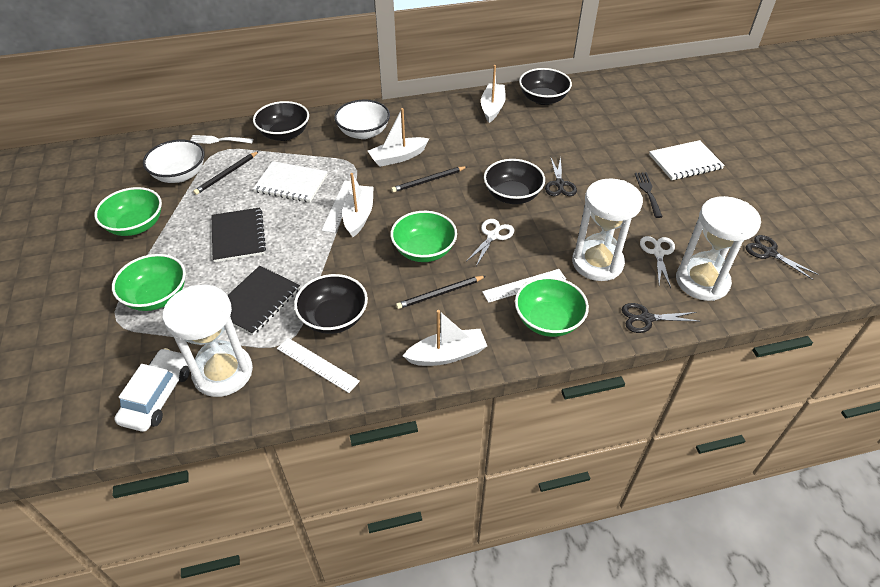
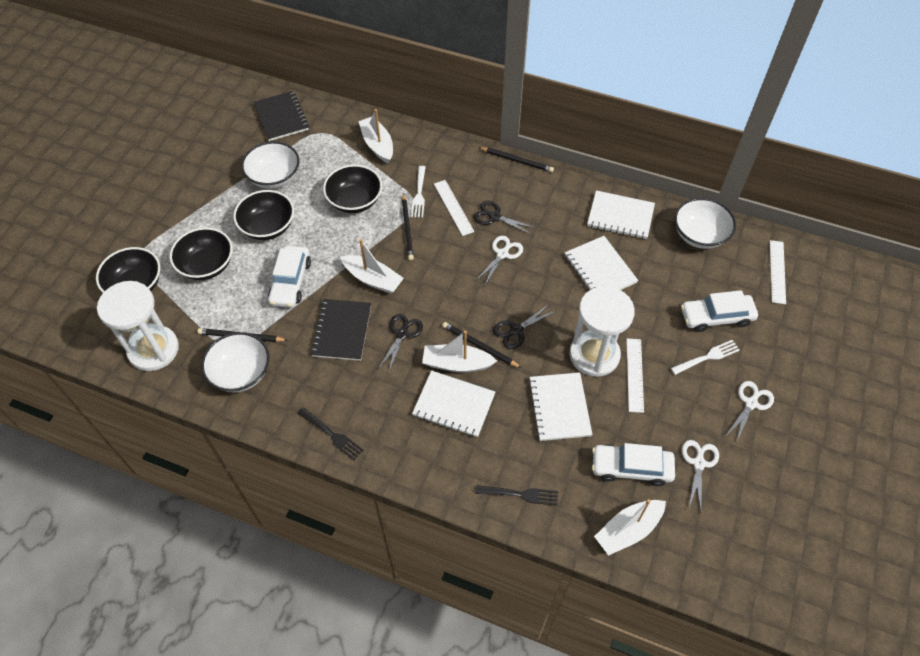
black fork: 1 -> 2
black pencil: 3 -> 4
green bowl: 4 -> 0
white bowl: 2 -> 3
white car: 1 -> 3
white fork: 1 -> 2
white hourglass: 3 -> 2
white notebook: 2 -> 4
white scissors: 2 -> 3

